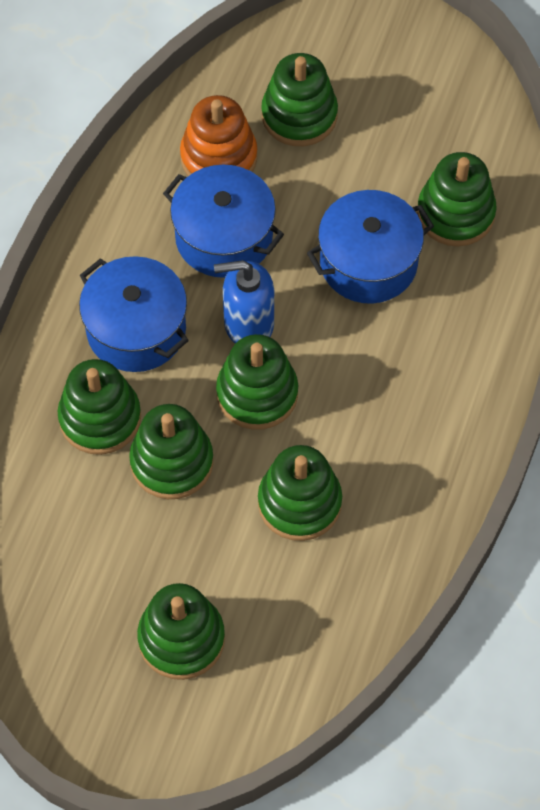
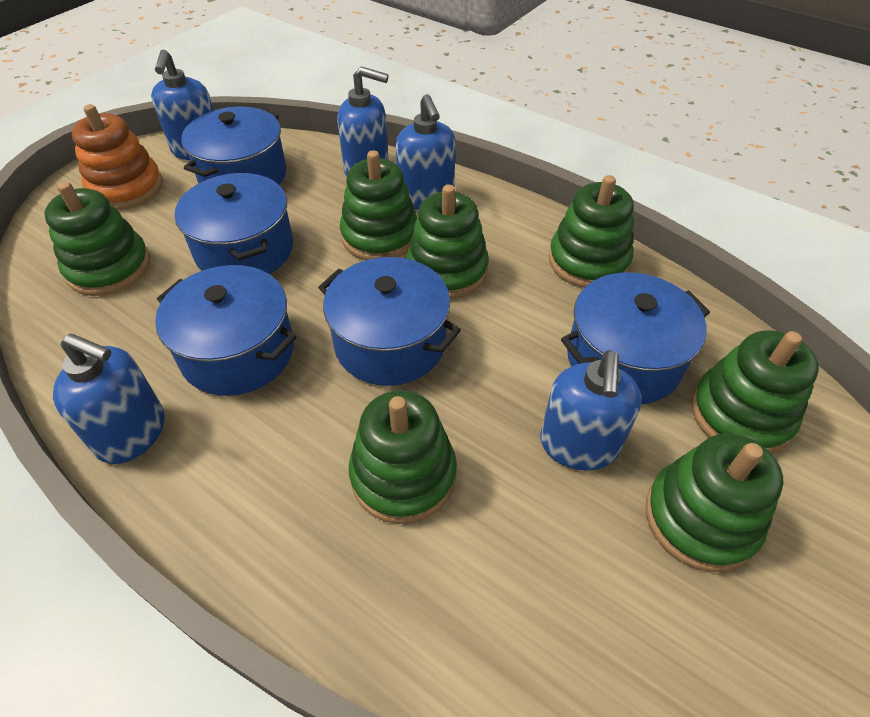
blue pot: 3 -> 5
blue soap dispenser: 1 -> 5

